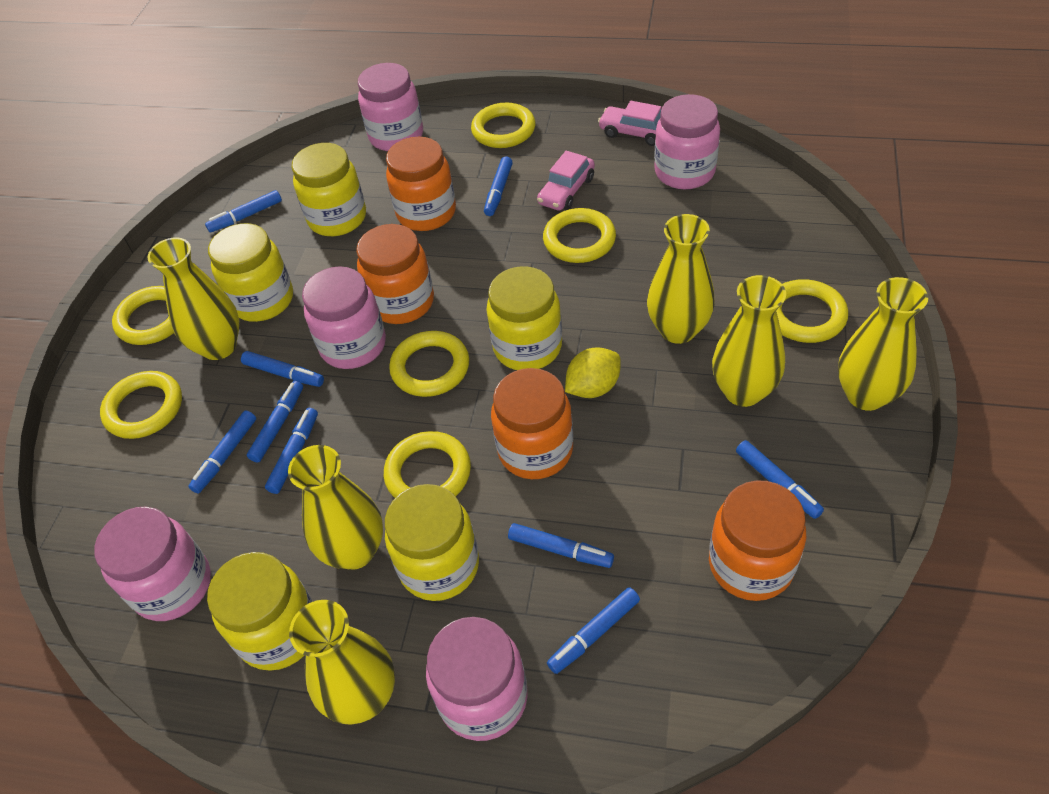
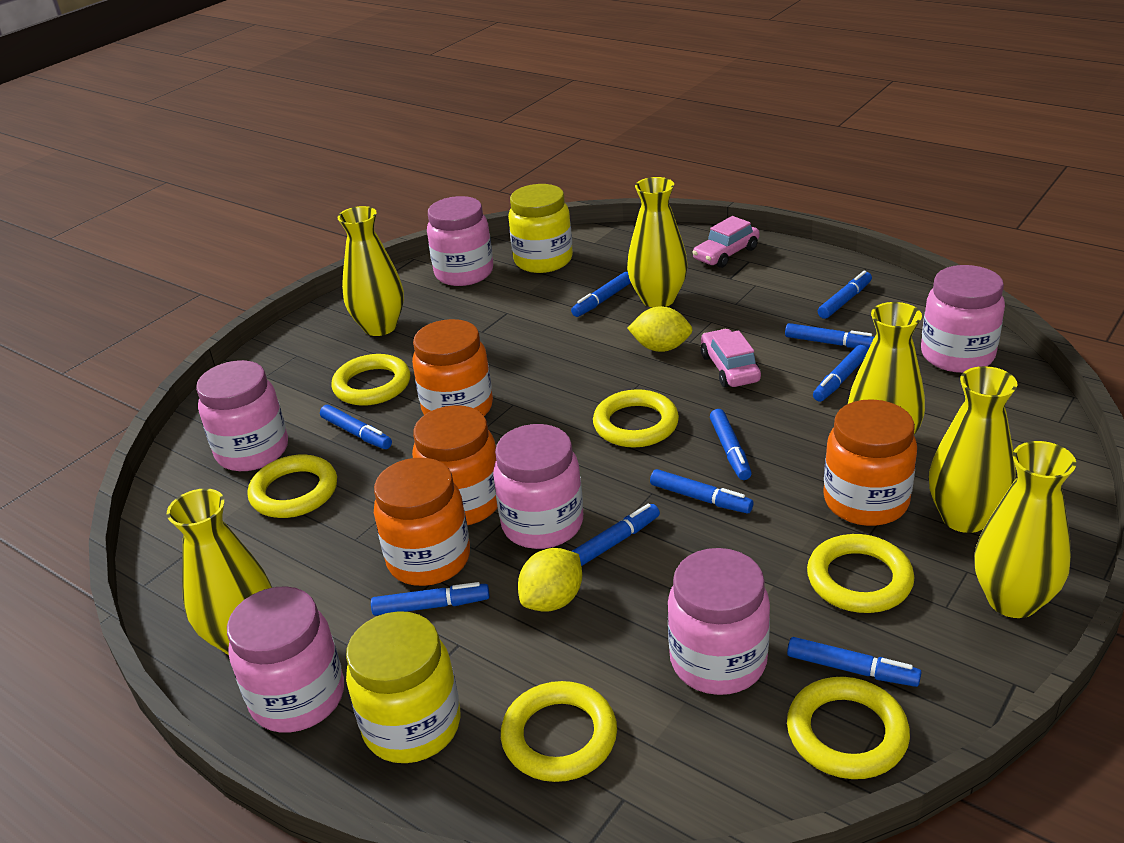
blue marker: 9 -> 10
pink jar: 5 -> 6
yellow jar: 5 -> 2
yellow lemon: 1 -> 2
yellow ring: 7 -> 6

